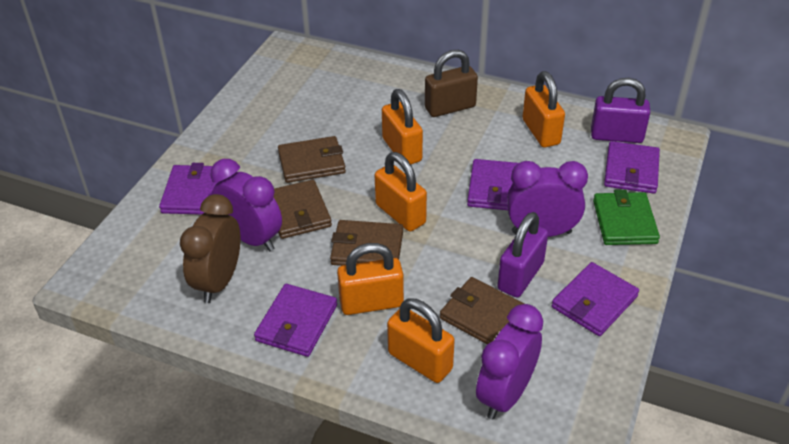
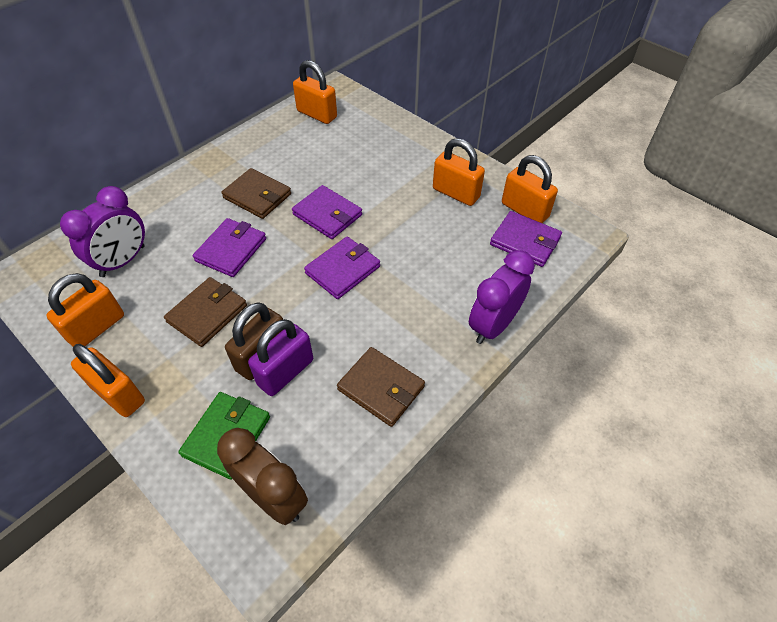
brown wallet: 4 -> 3
purple clock: 3 -> 2
purple padlock: 2 -> 1
purple wallet: 5 -> 4

